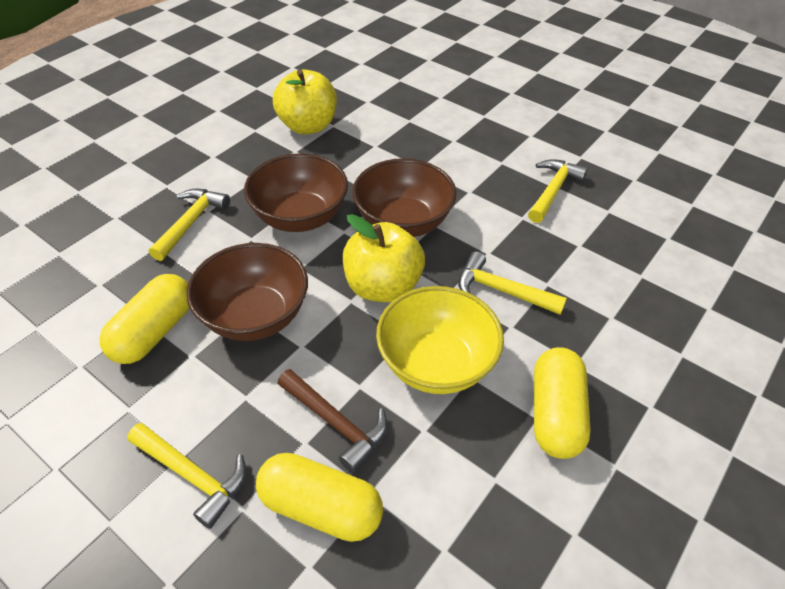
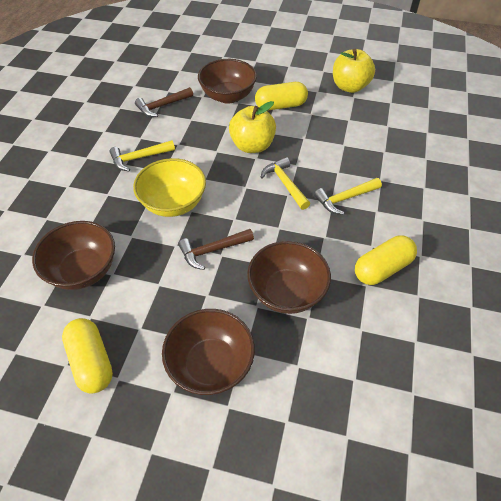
brown bowl: 3 -> 4
brown hammer: 1 -> 2
yellow hammer: 4 -> 3

